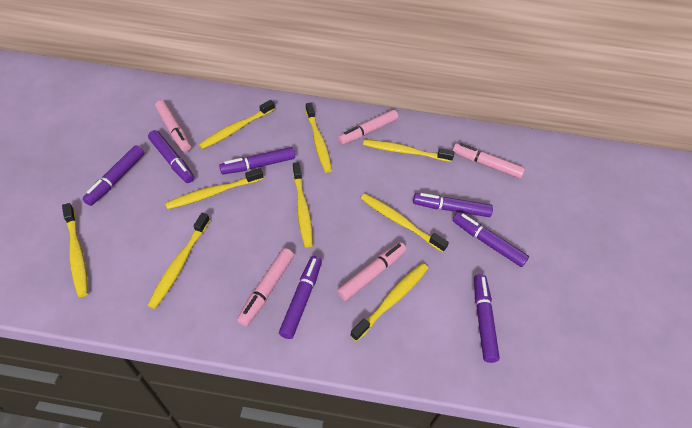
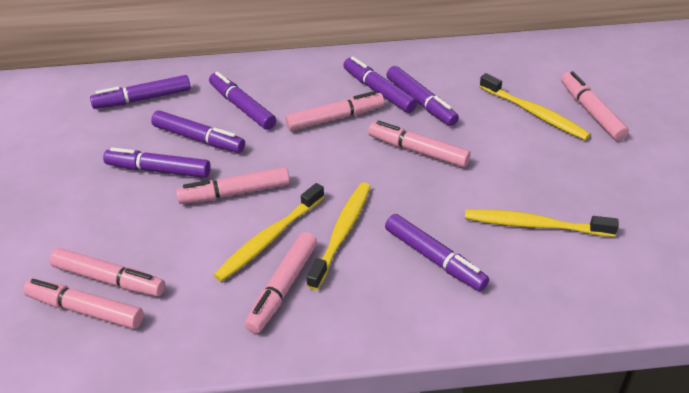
pink marker: 5 -> 7
yellow toothbrush: 9 -> 4

